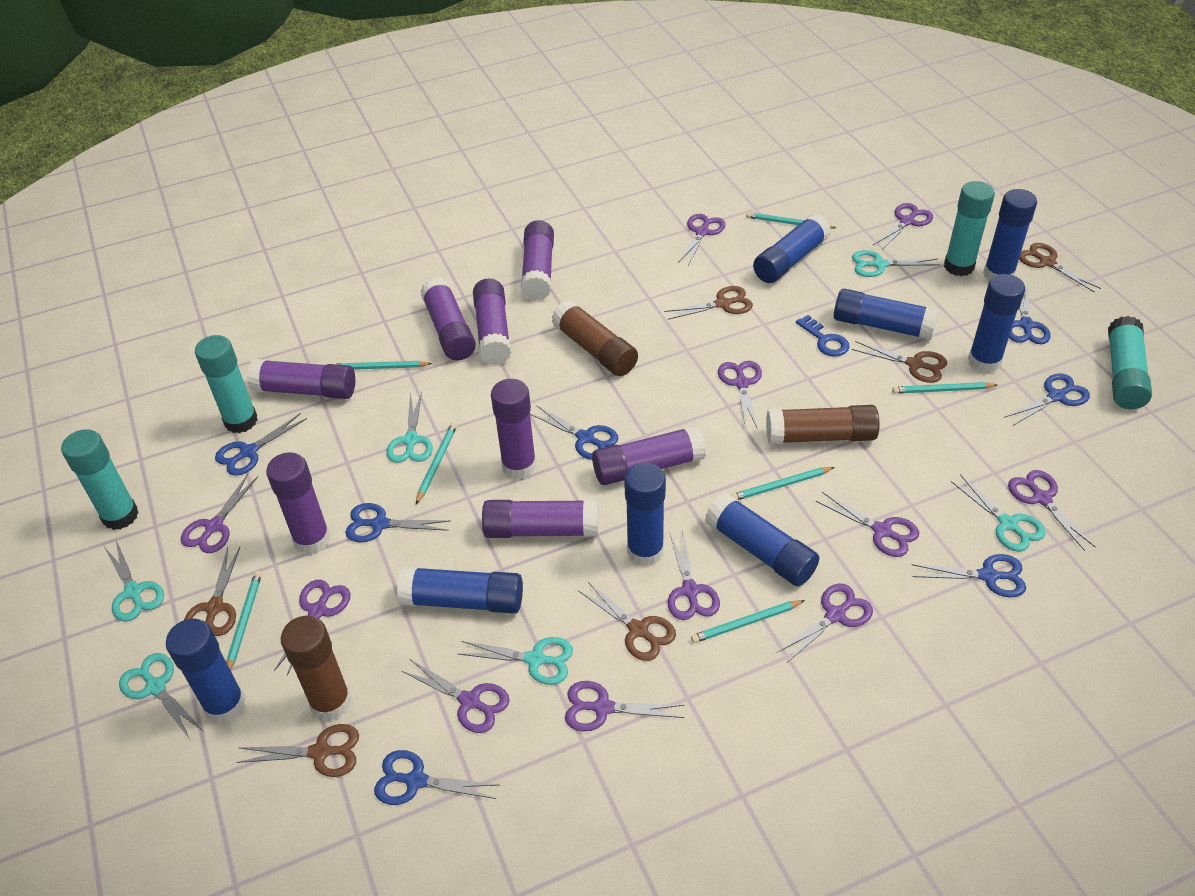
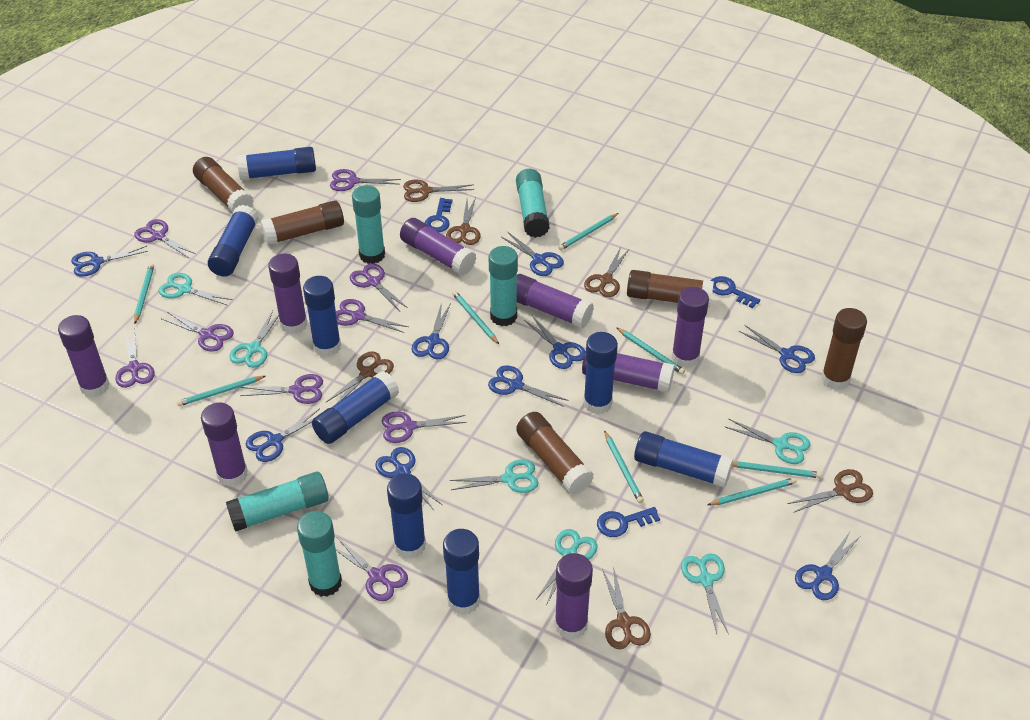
blue key: 1 -> 3
blue scissors: 7 -> 9
brown glue stick: 3 -> 5
purple scissors: 11 -> 9
turquoise glue stick: 4 -> 5
turquoise pencil: 7 -> 8

